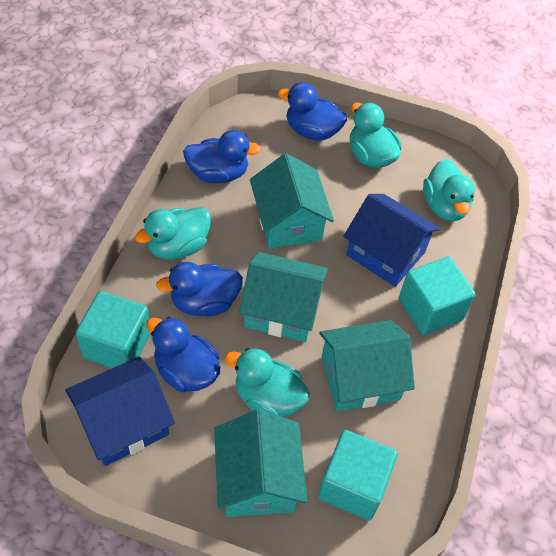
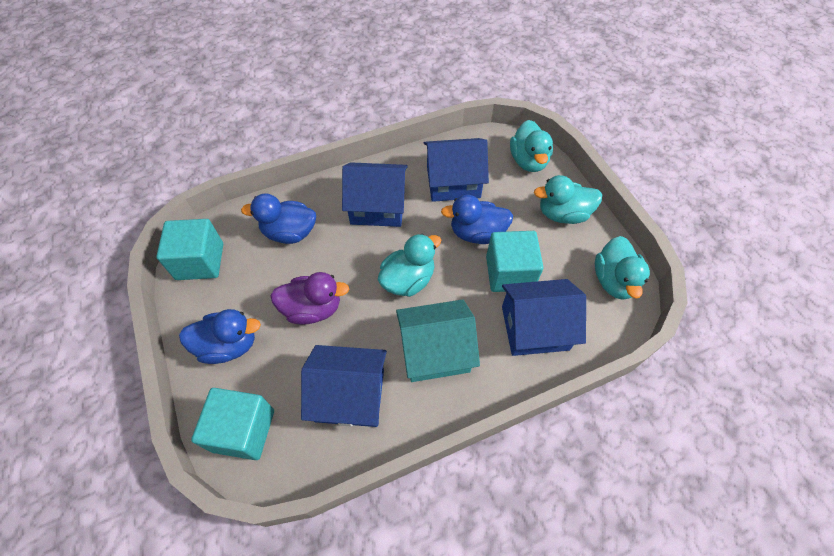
blue duck: 4 -> 3
blue house: 2 -> 4
purple duck: 0 -> 1
turquoise house: 4 -> 1

